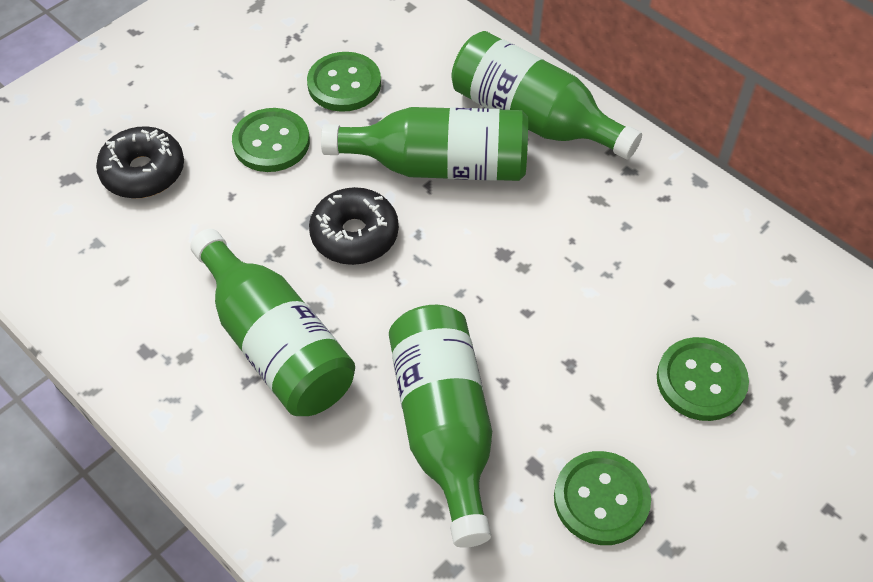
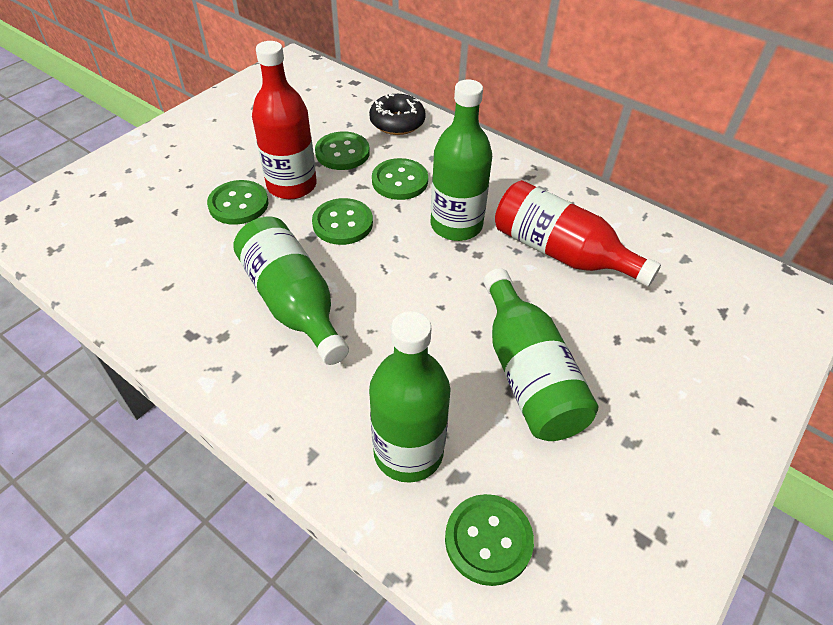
black donut: 2 -> 1
green button: 4 -> 5
red bottle: 0 -> 2

